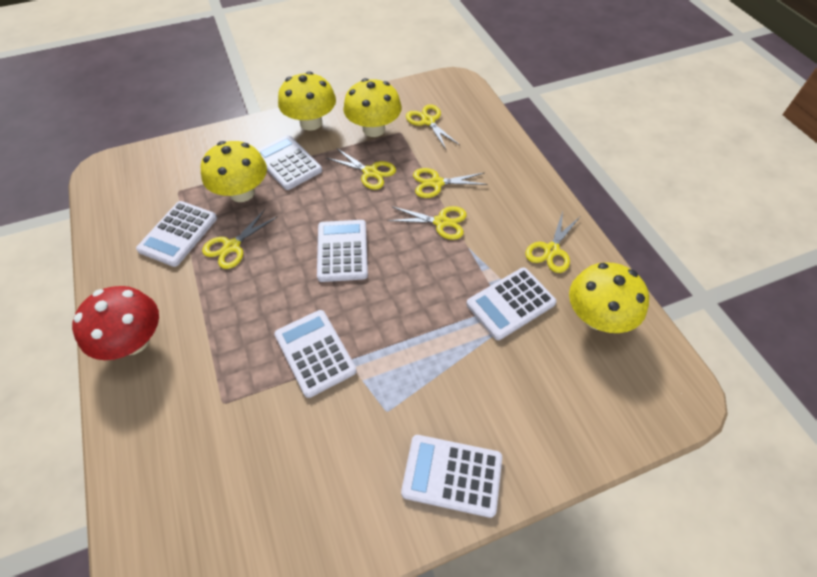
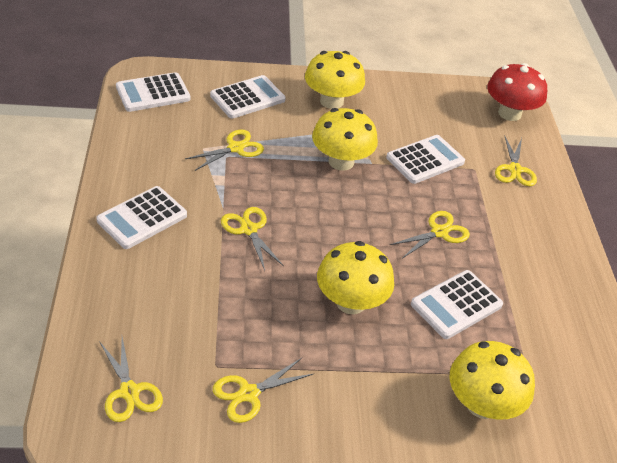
white calculator: 6 -> 5

